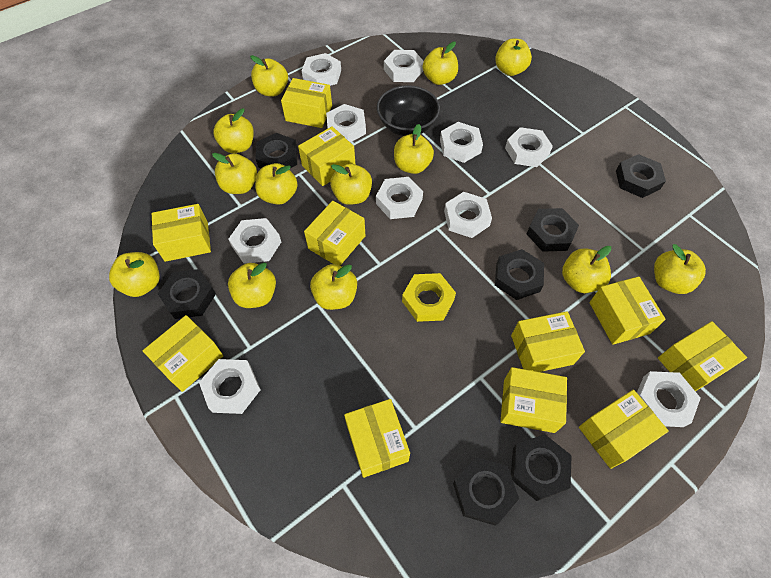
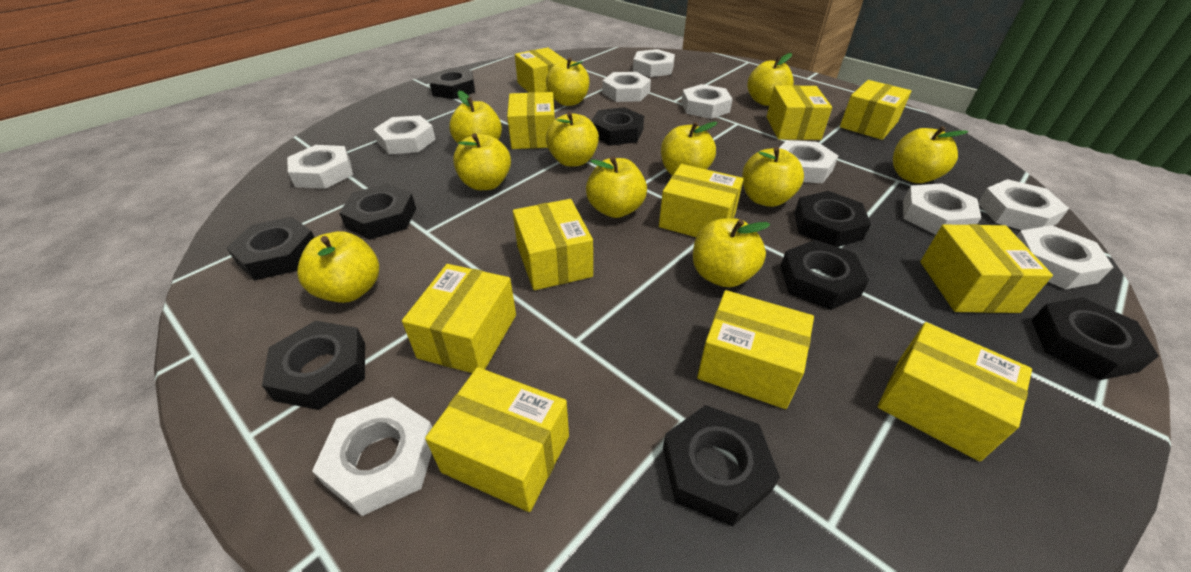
black bowl: 1 -> 0
black nut: 7 -> 9
yellow apple: 13 -> 11
yellow nut: 1 -> 0

